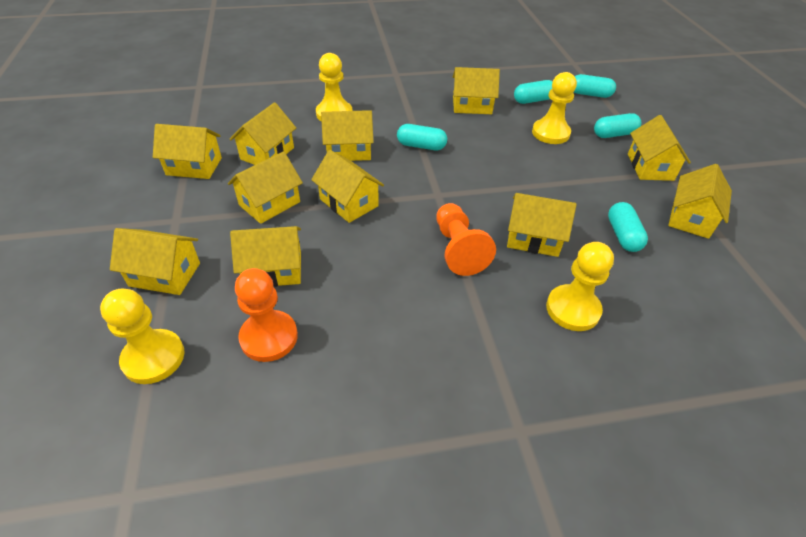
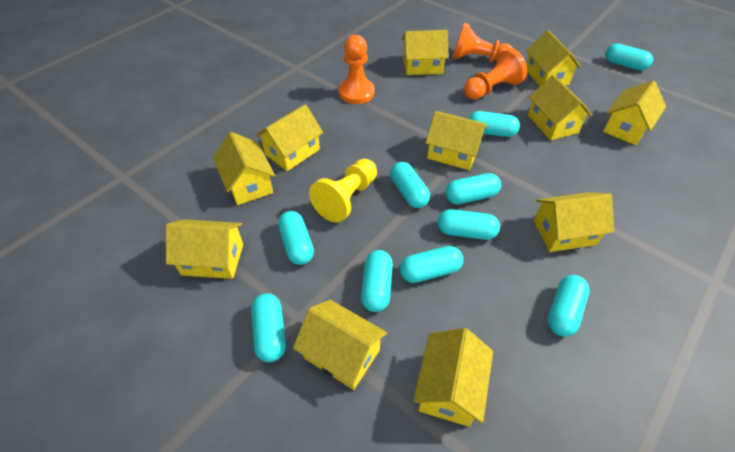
orange pawn: 2 -> 3
turquoise capsule: 5 -> 10
yellow pawn: 4 -> 1

